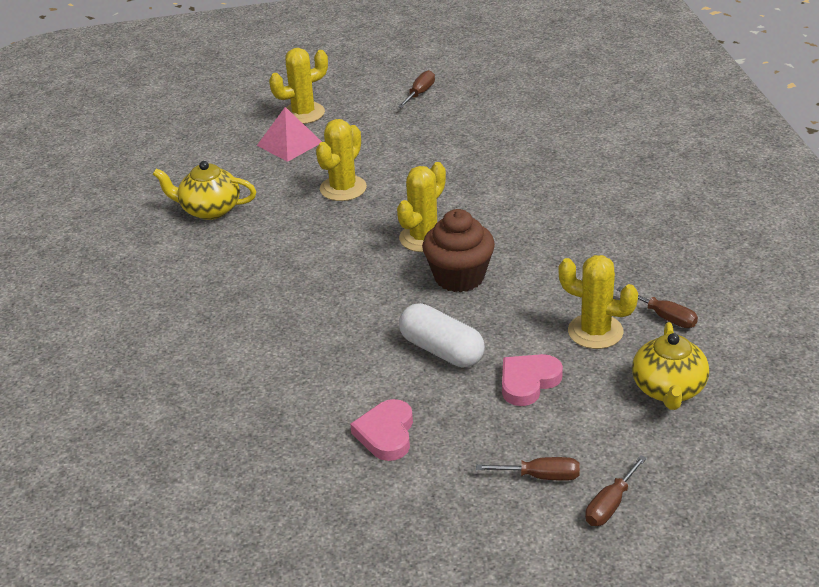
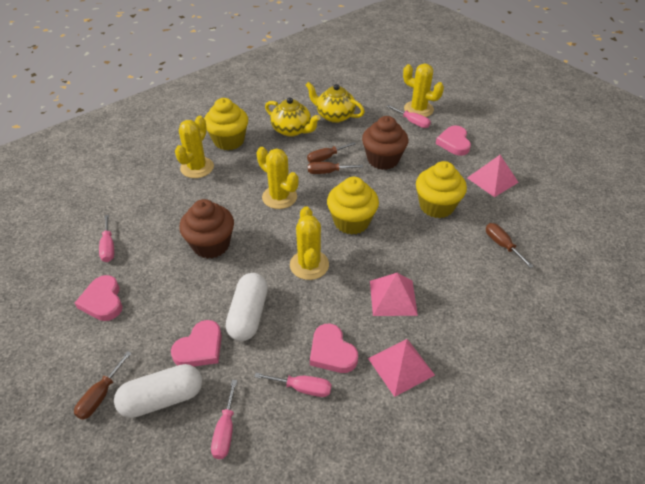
brown cupcake: 1 -> 2
pink heart: 2 -> 4
pink pyramid: 1 -> 3
pink screwdriver: 0 -> 4
white capsule: 1 -> 2
yellow cupcake: 0 -> 3

